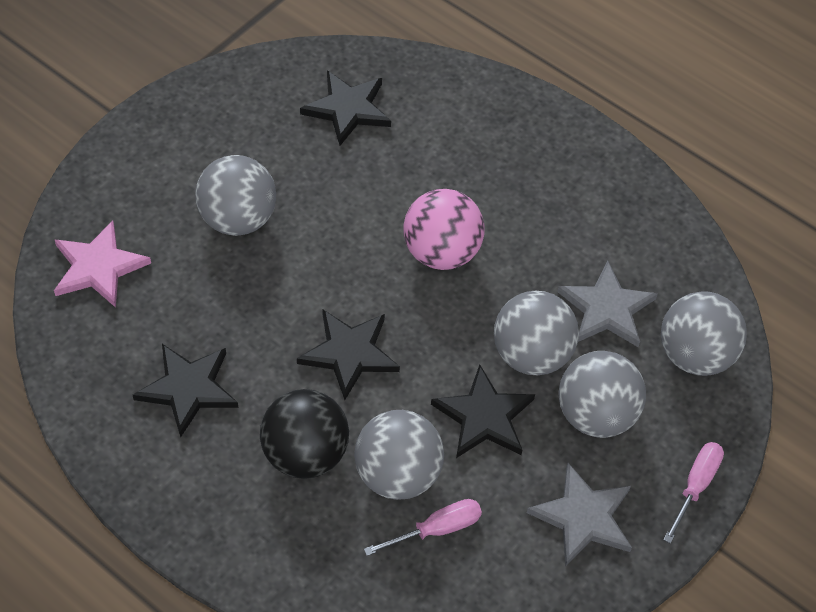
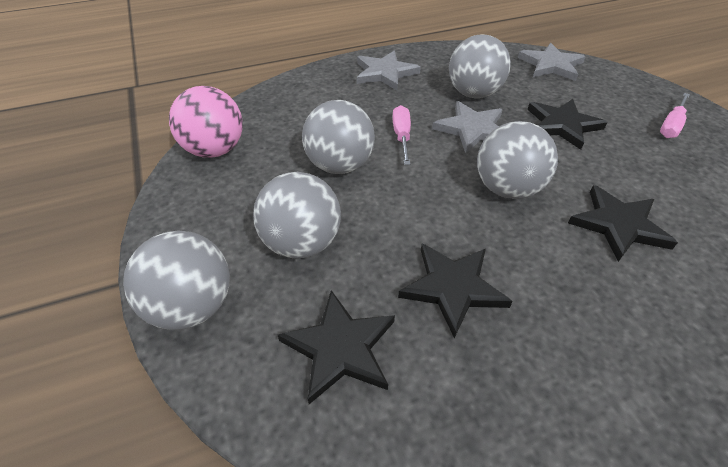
black ball: 1 -> 0
grey star: 2 -> 3
pink star: 1 -> 0

